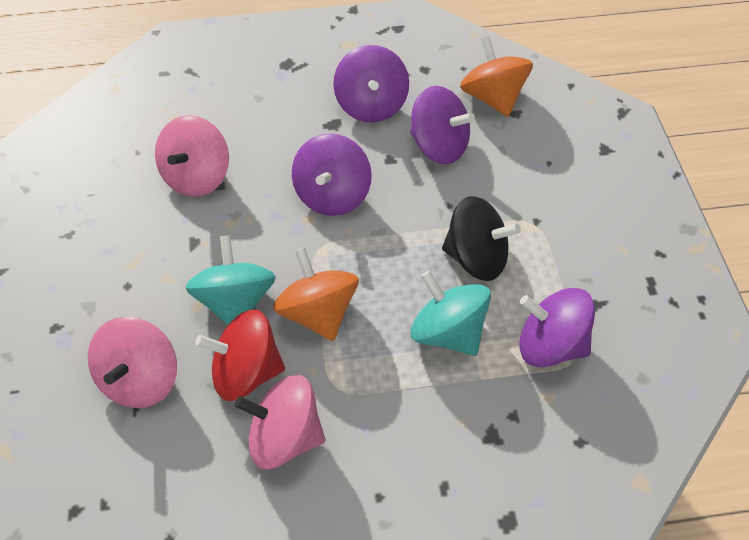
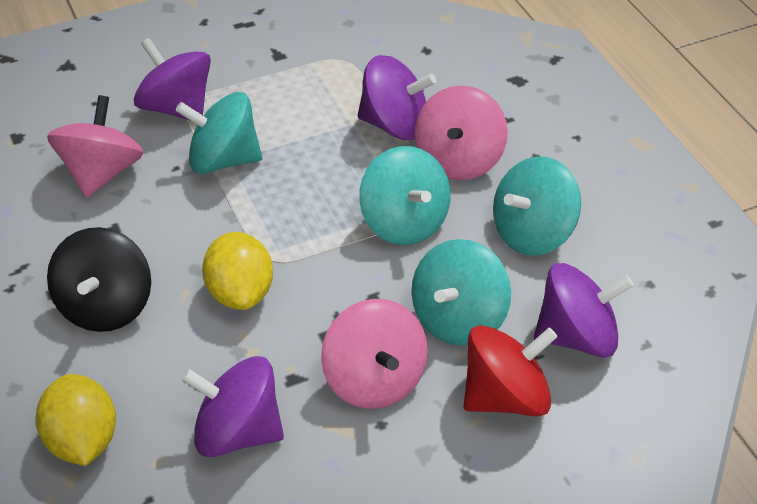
orange spinning top: 2 -> 0
turquoise spinning top: 2 -> 4
yellow lemon: 0 -> 2

